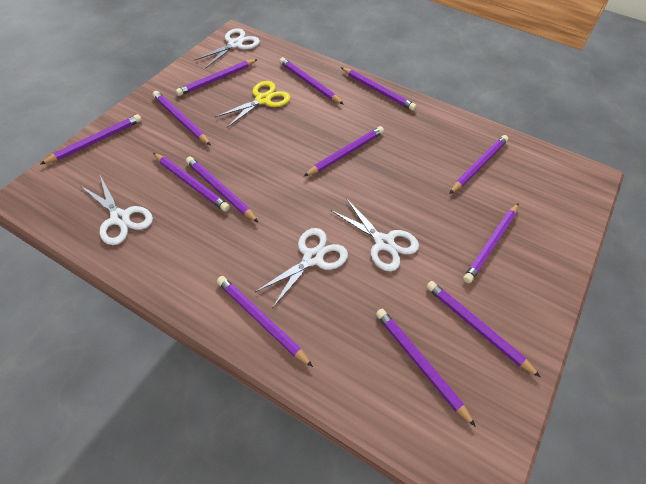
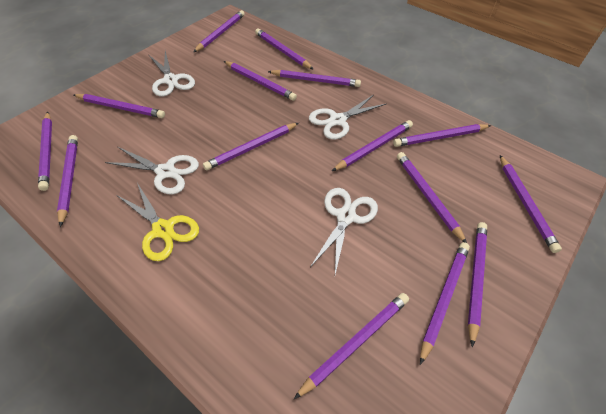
purple pencil: 13 -> 15

